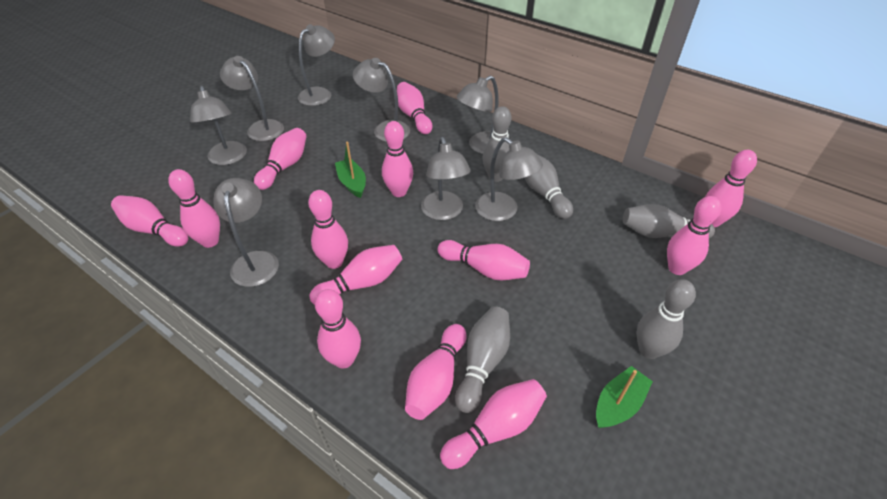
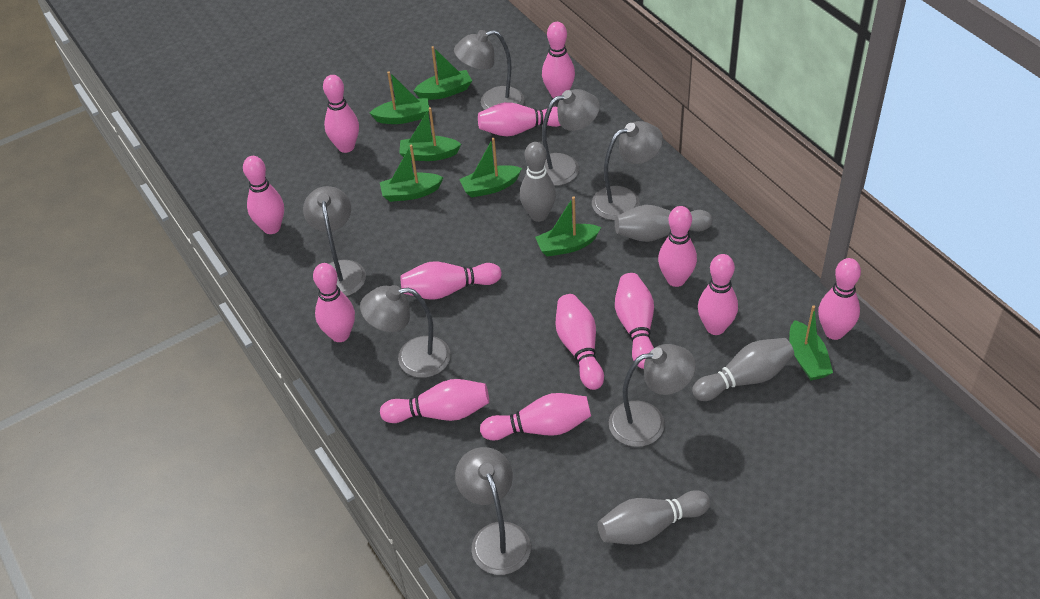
green boat: 2 -> 7
grey bowling pin: 5 -> 4
grey lamp: 8 -> 7

